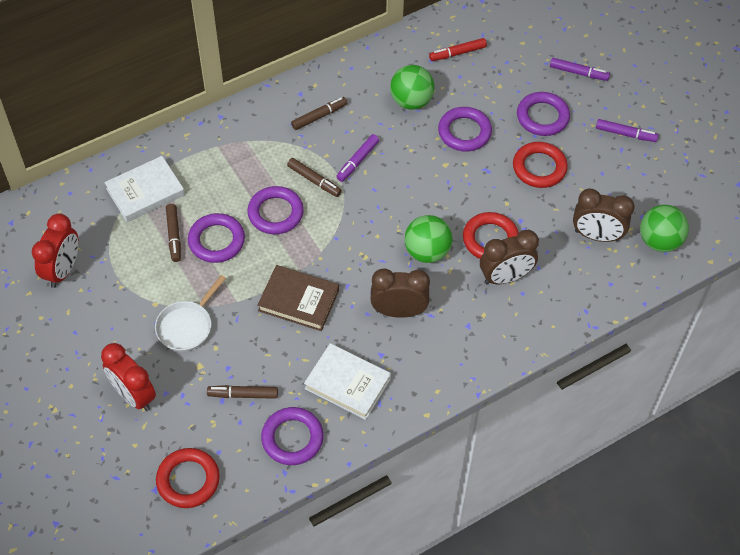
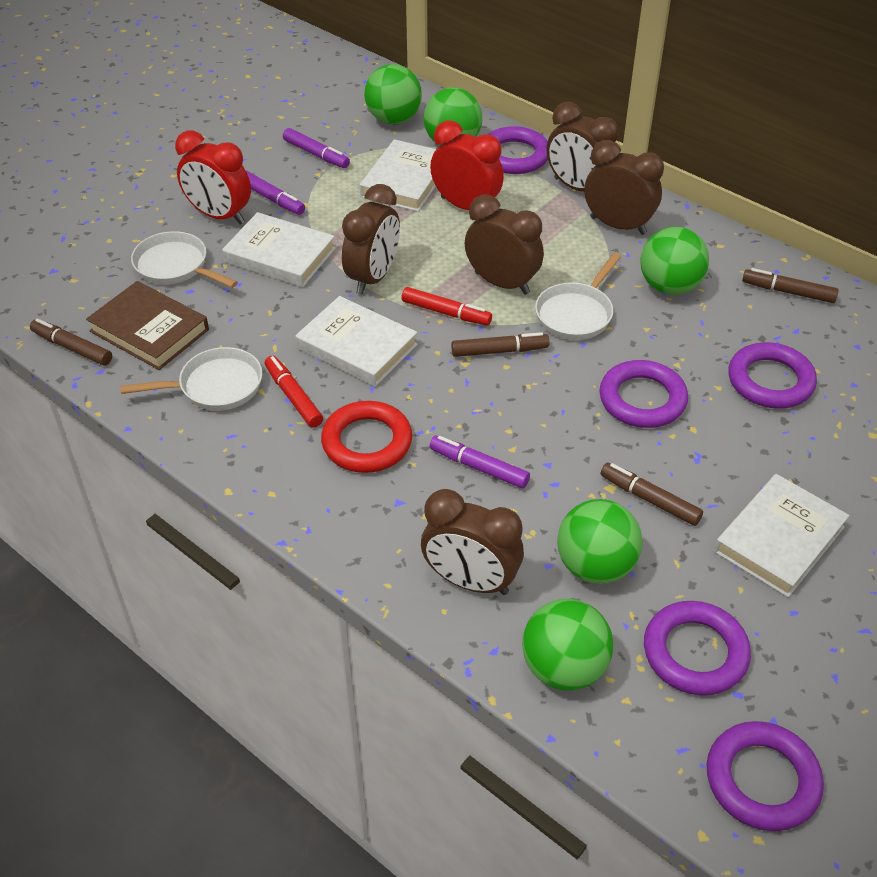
brown clock: 3 -> 5
green ball: 3 -> 5
red marker: 1 -> 2
red ring: 3 -> 1
white book: 2 -> 4
white pan: 1 -> 3

